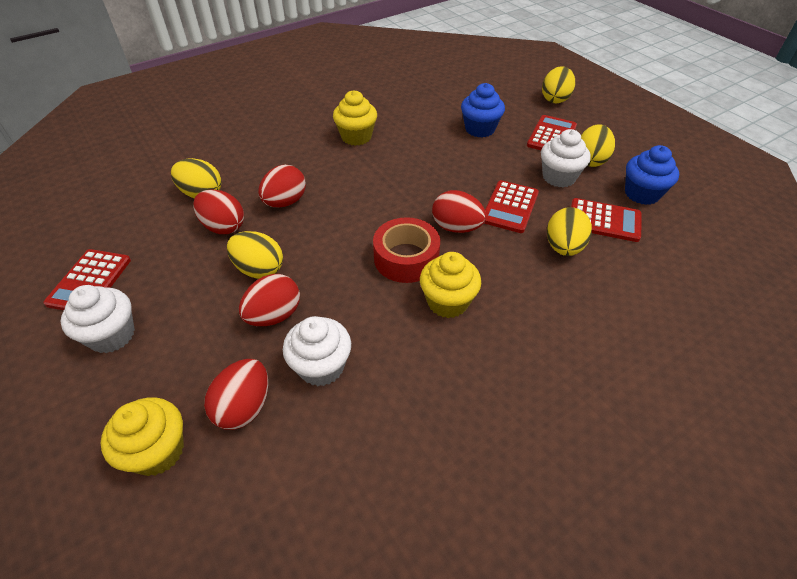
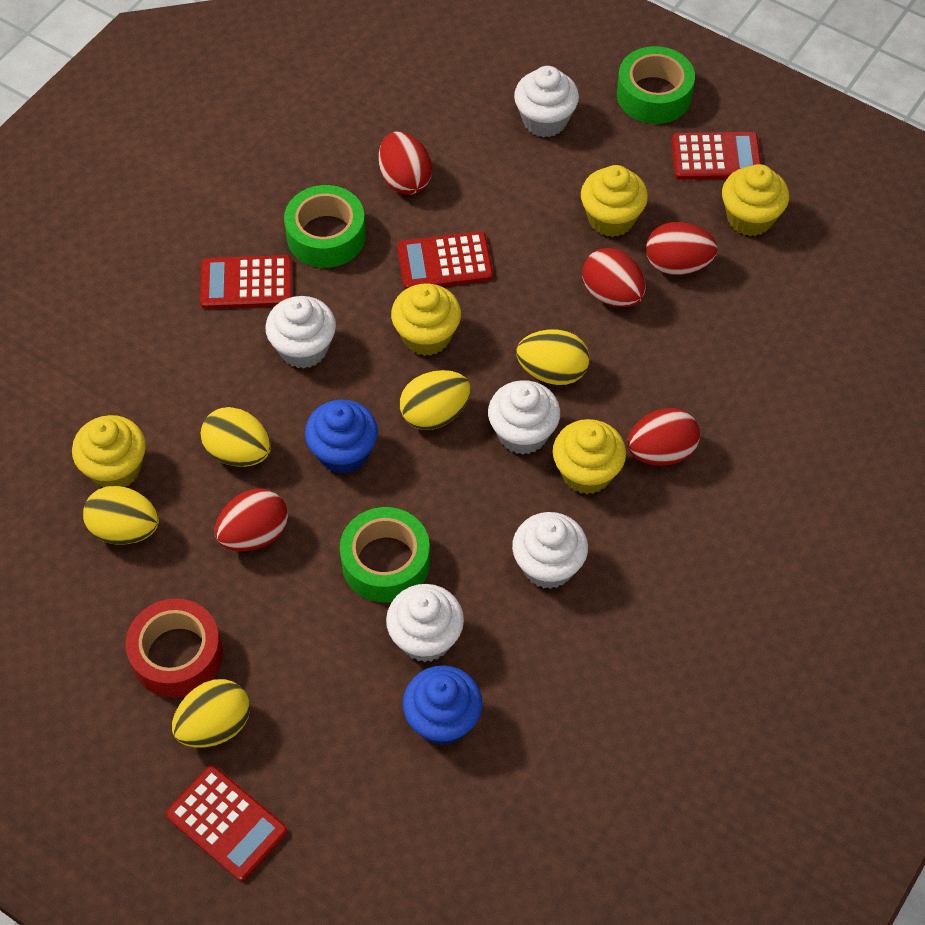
green tape: 0 -> 3
white cupcake: 3 -> 5
yellow cupcake: 3 -> 5

